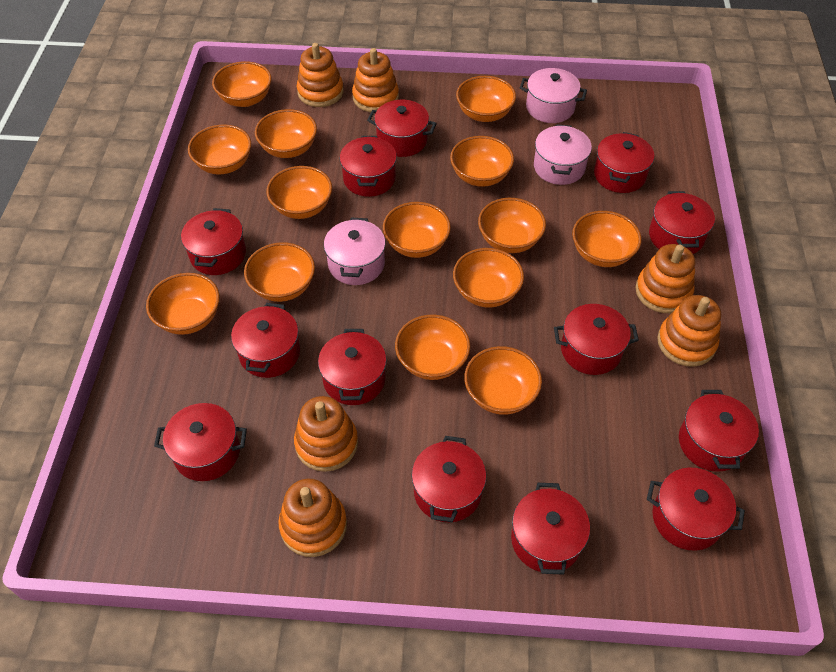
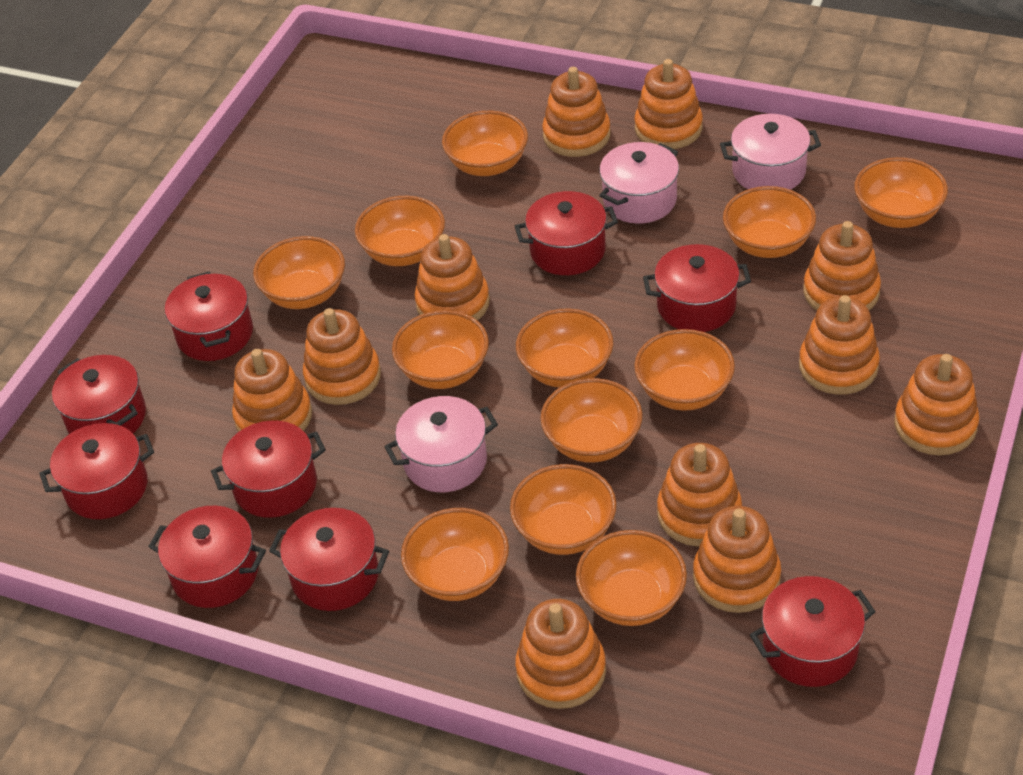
orange bowl: 14 -> 12
orange stacking toy: 6 -> 11
red pot: 13 -> 9

